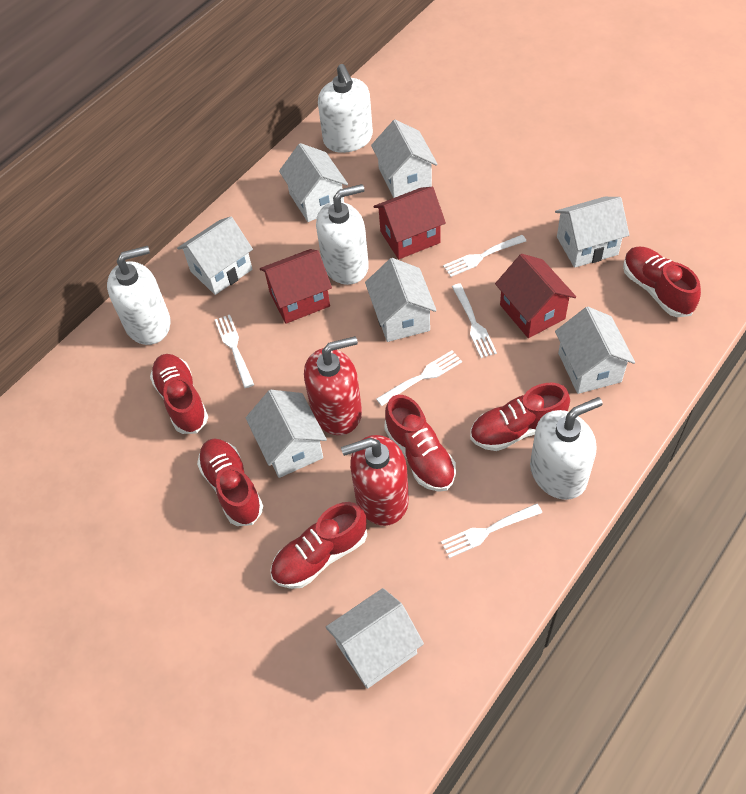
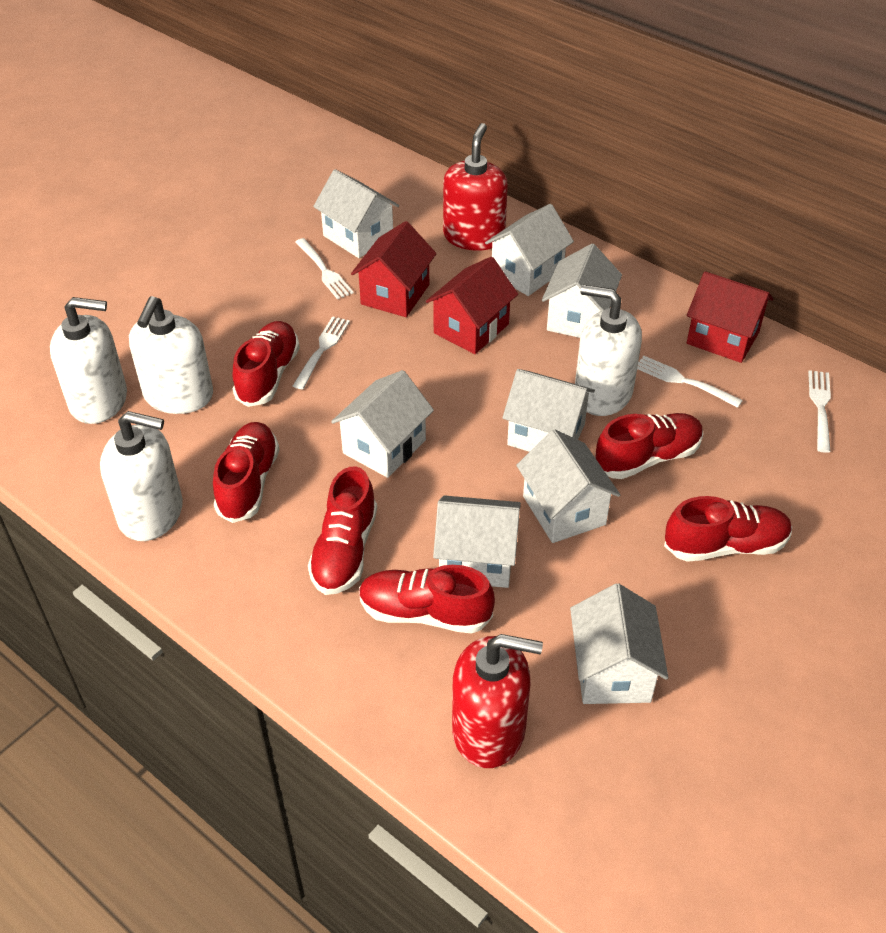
white fork: 5 -> 4

